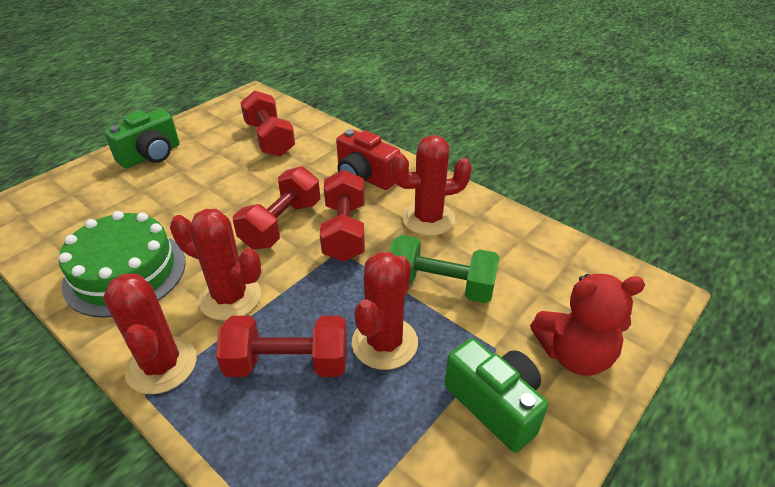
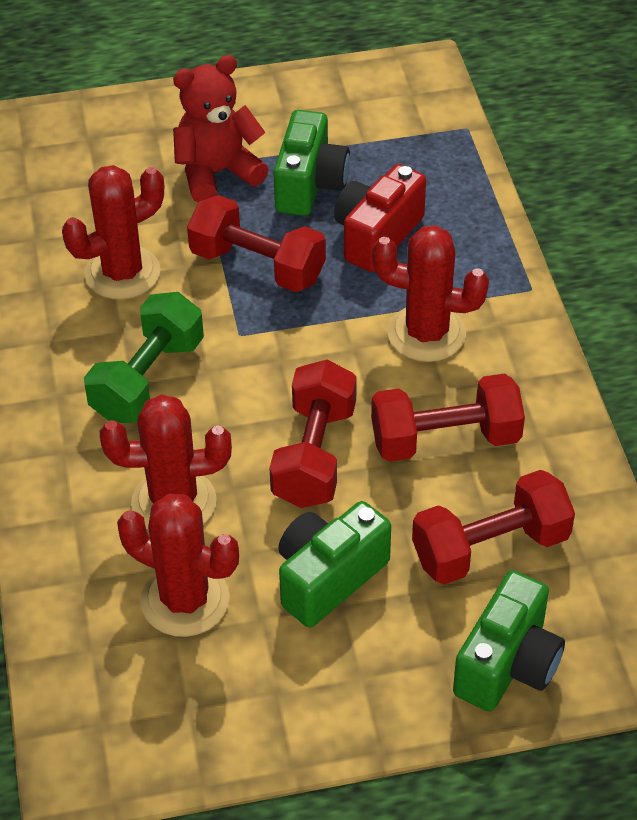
green cake: 1 -> 0
green camera: 2 -> 3

